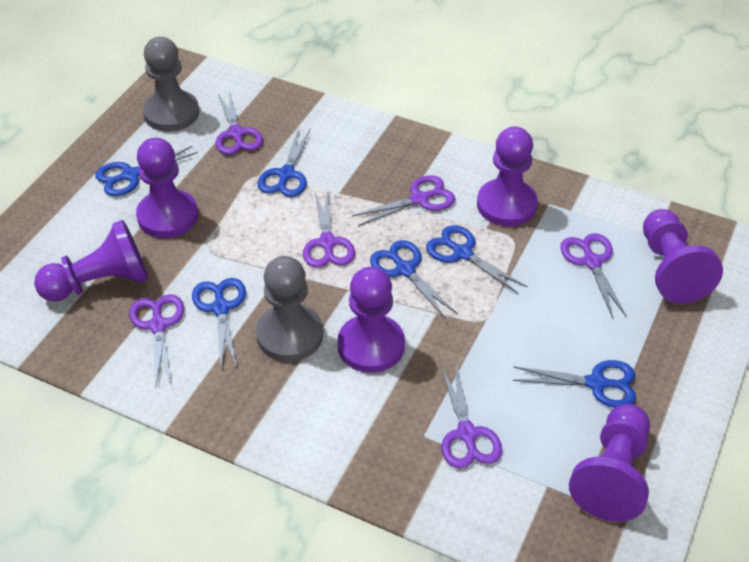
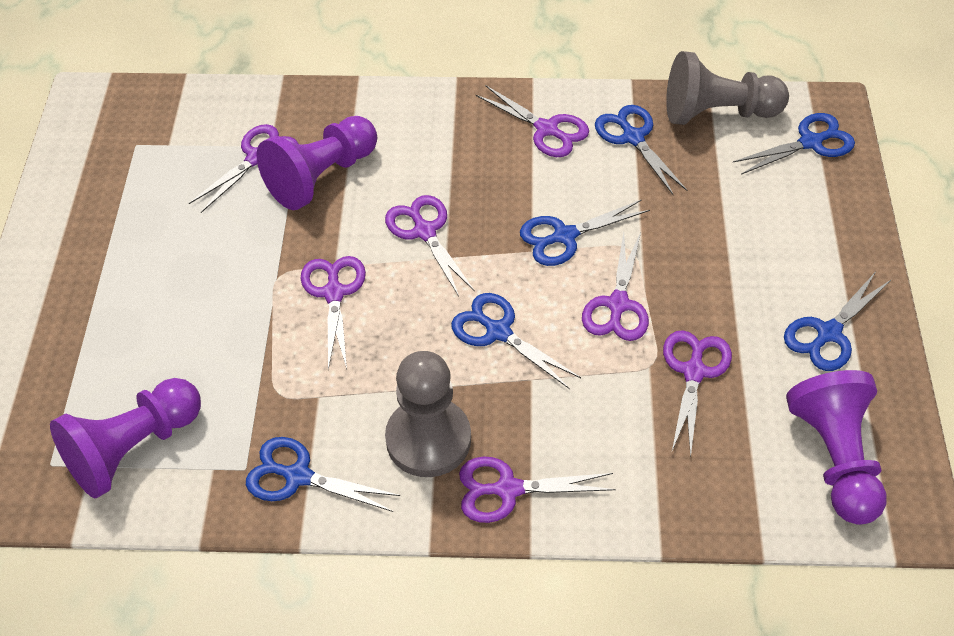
purple pawn: 6 -> 3
purple scissors: 6 -> 7

